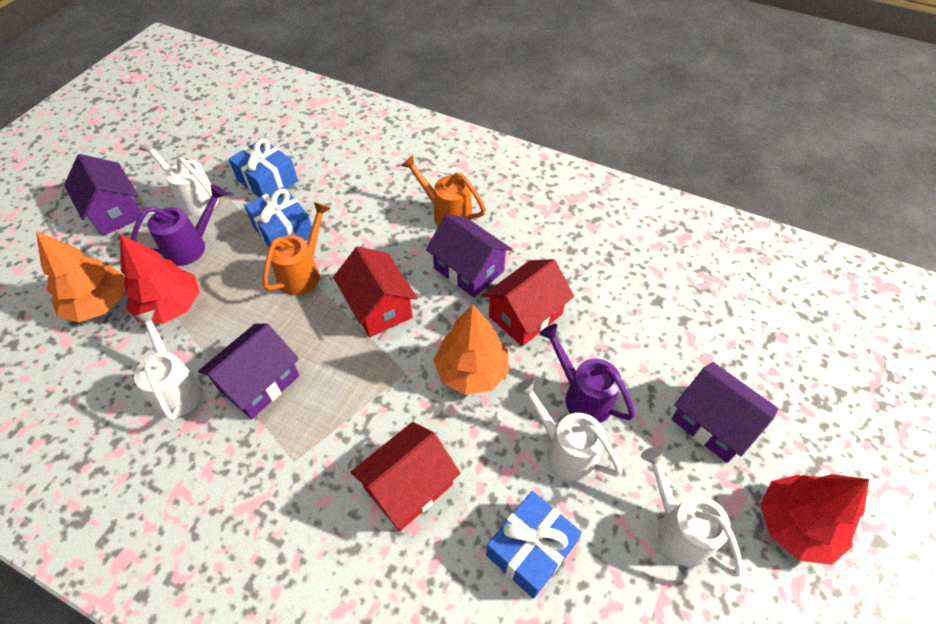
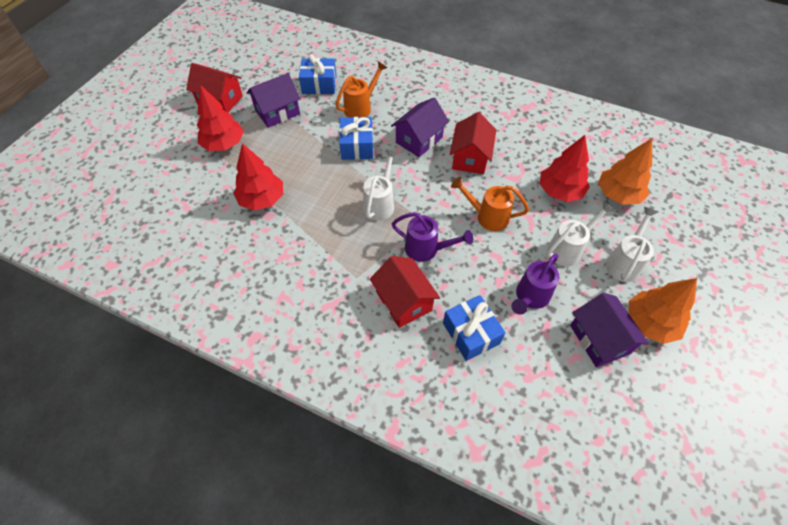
purple house: 4 -> 3
red tree: 2 -> 3
white watering can: 4 -> 3

